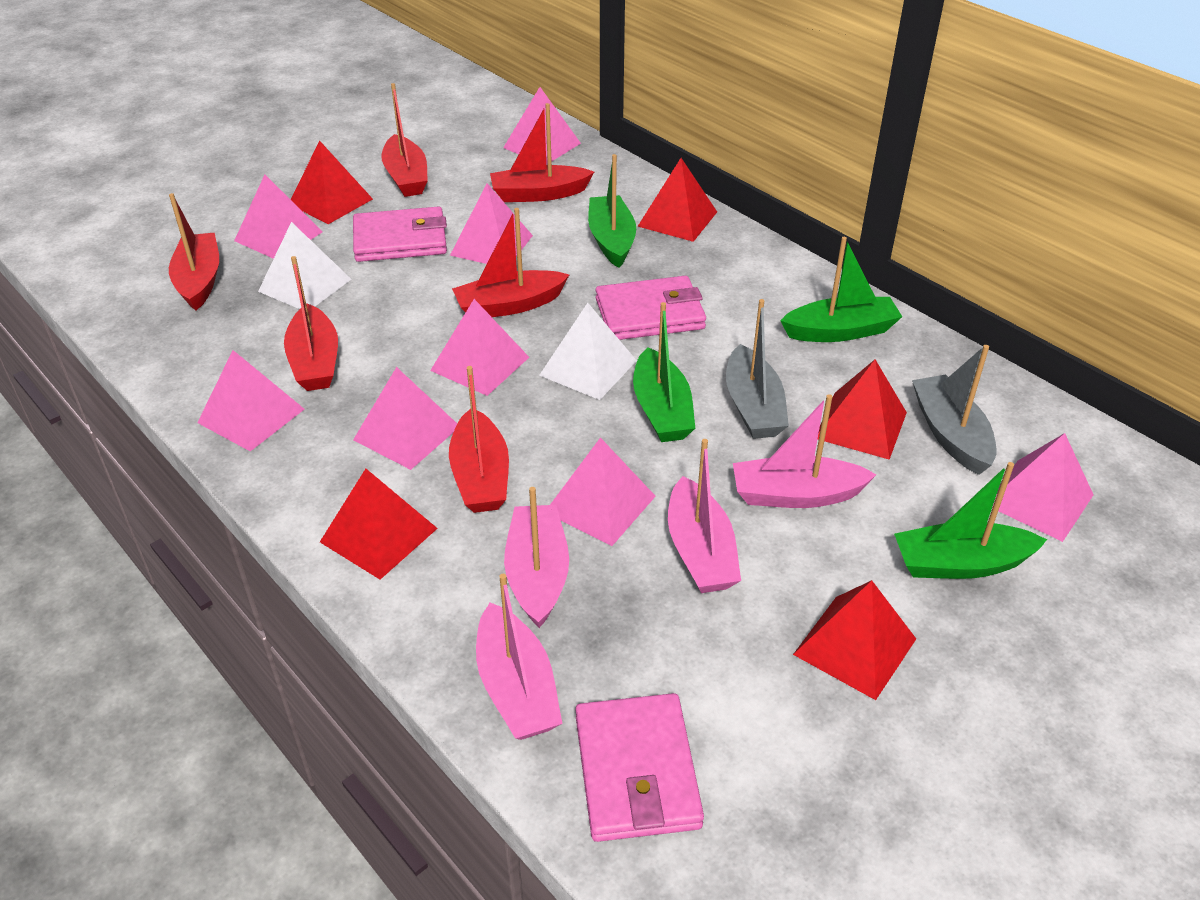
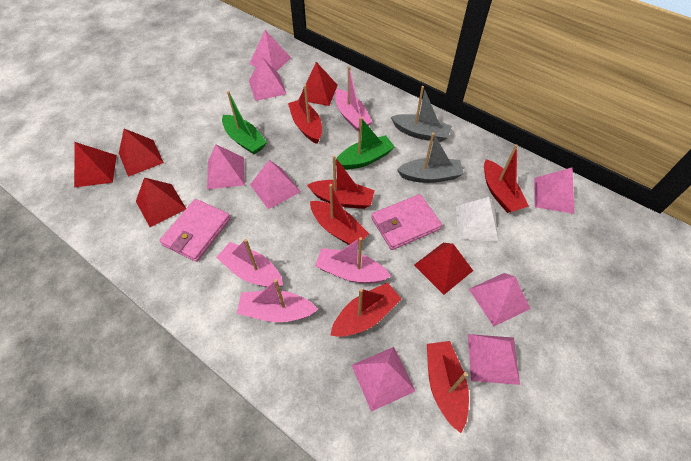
green boat: 4 -> 2
pink wallet: 3 -> 2
white pyramid: 2 -> 1

